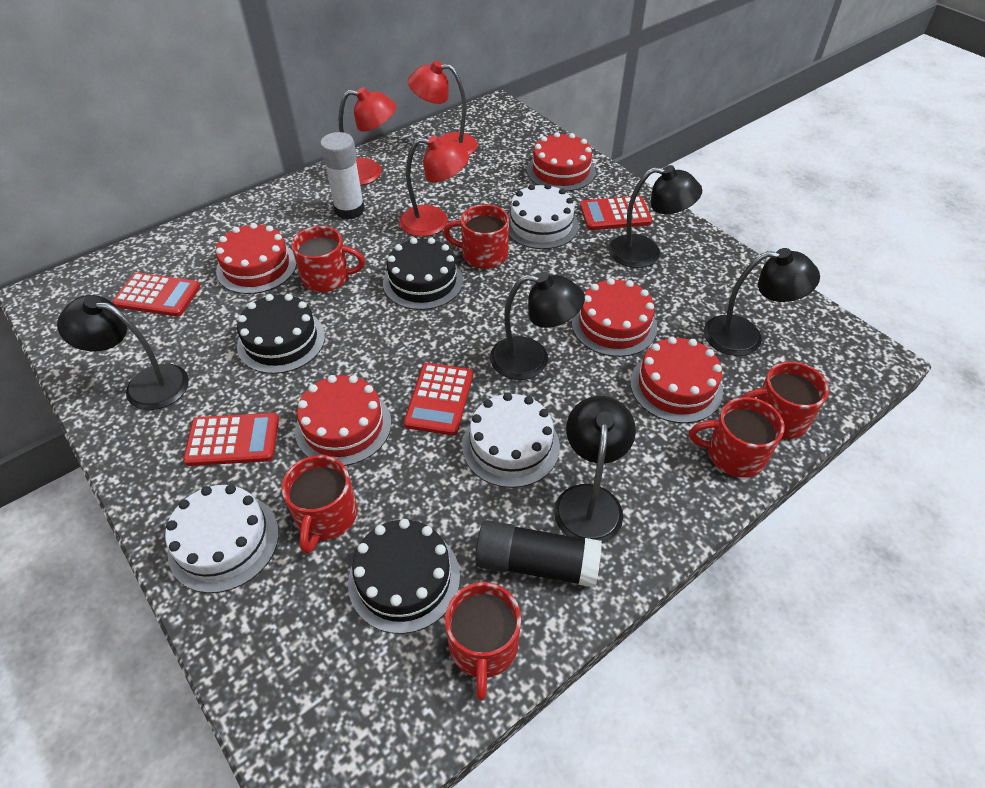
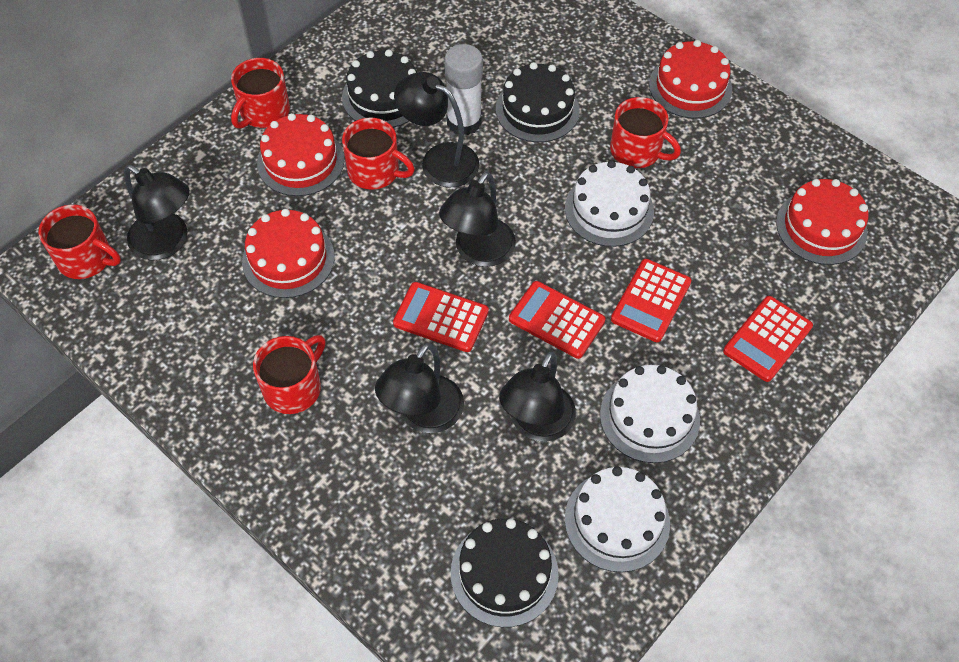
black glue stick: 1 -> 0
red cake: 5 -> 4
red lamp: 3 -> 0
red mug: 6 -> 5

